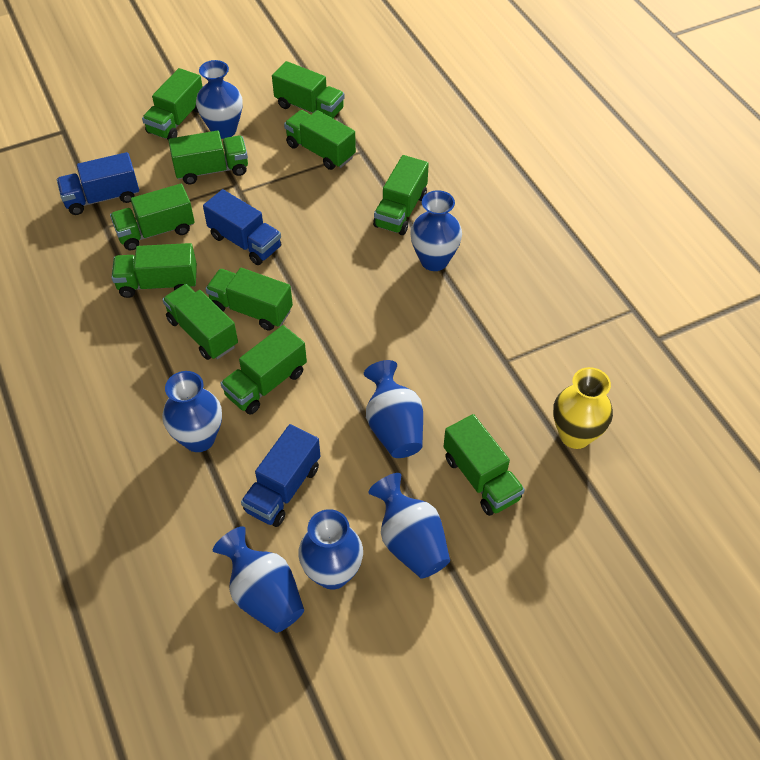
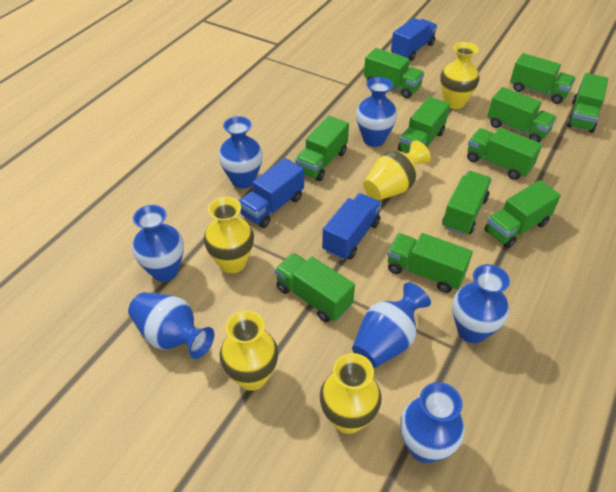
yellow vase: 1 -> 5

